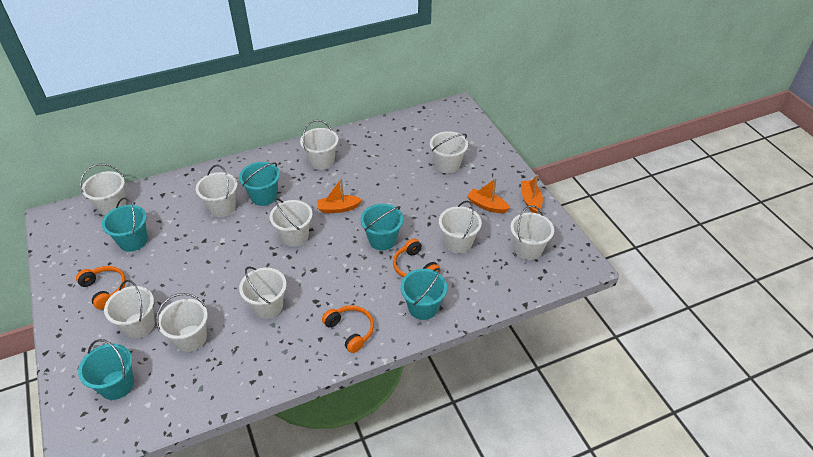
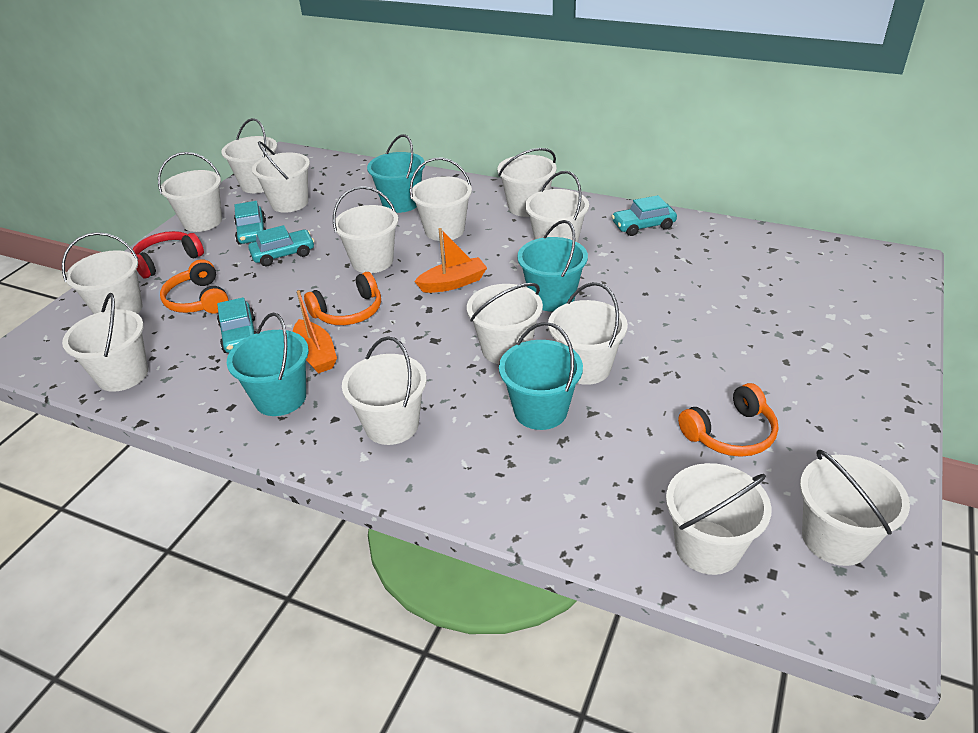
orange boat: 3 -> 2
red headphones: 0 -> 1
turquoise bucket: 5 -> 4
turquoise car: 0 -> 4
white bucket: 10 -> 14

